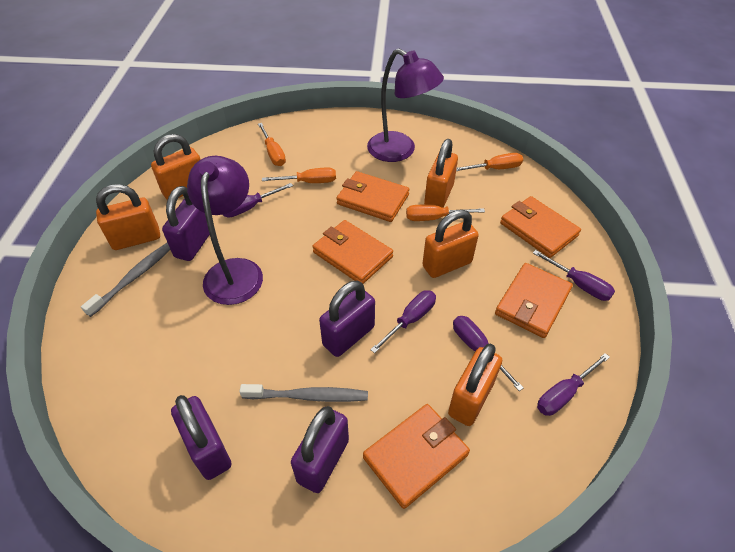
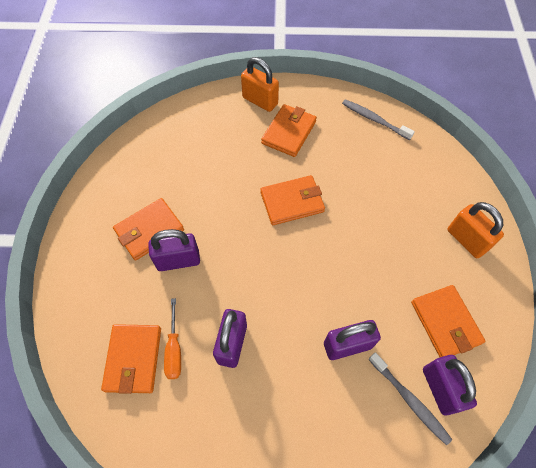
orange padlock: 5 -> 2
orange screwdriver: 4 -> 1
purple lamp: 2 -> 0
purple screwdriver: 5 -> 0

